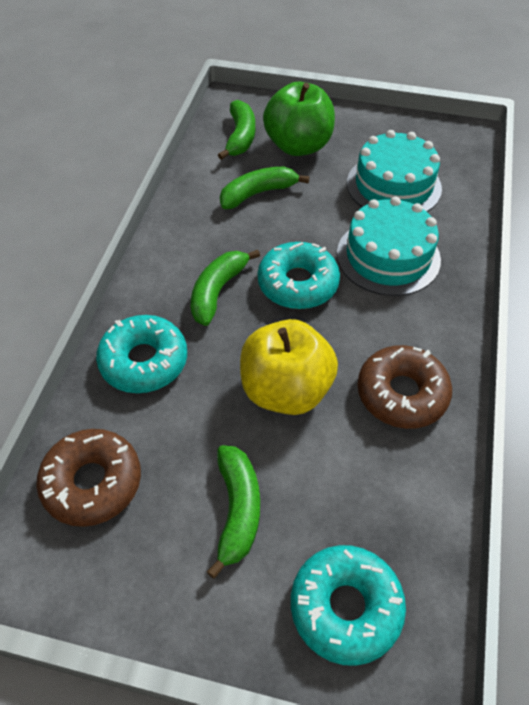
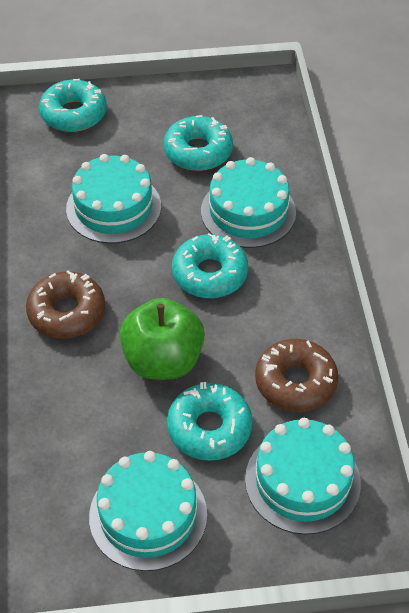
green banana: 4 -> 0
turquoise cake: 2 -> 4
turquoise donut: 3 -> 4
yellow apple: 1 -> 0

